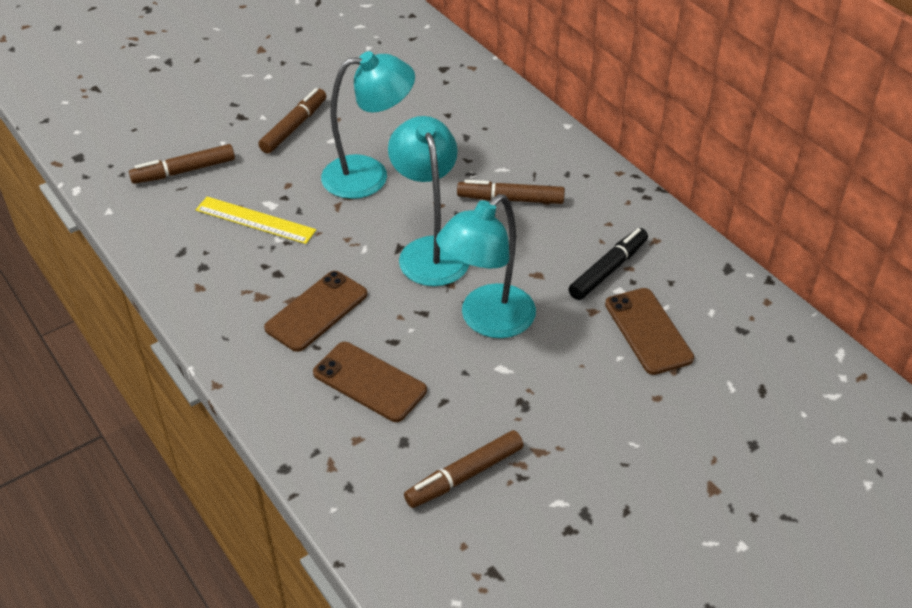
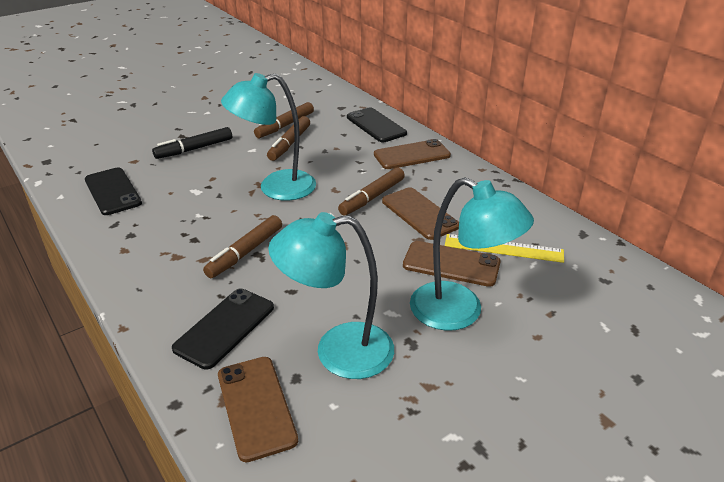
black phone: 0 -> 3
brown phone: 3 -> 4

